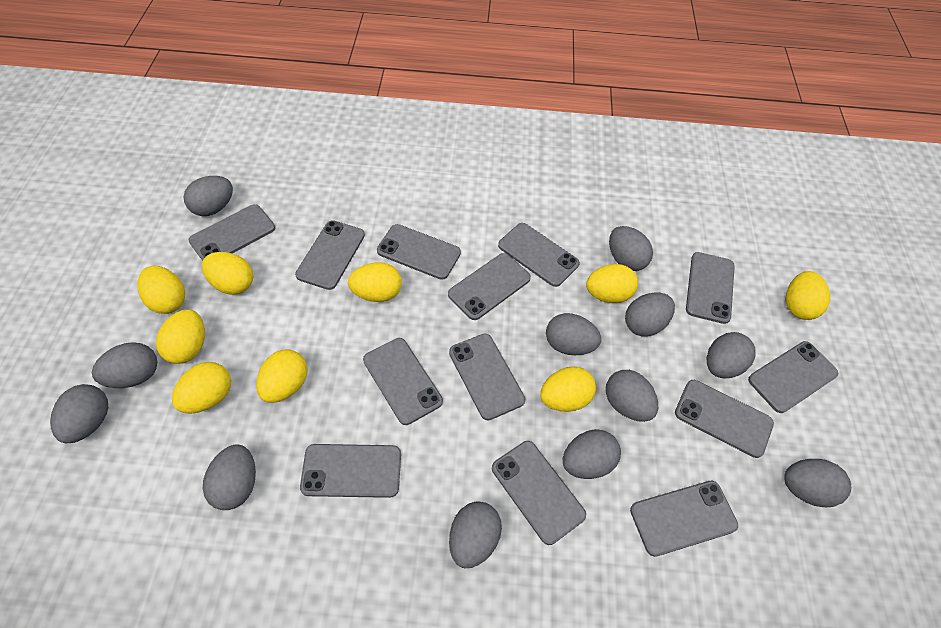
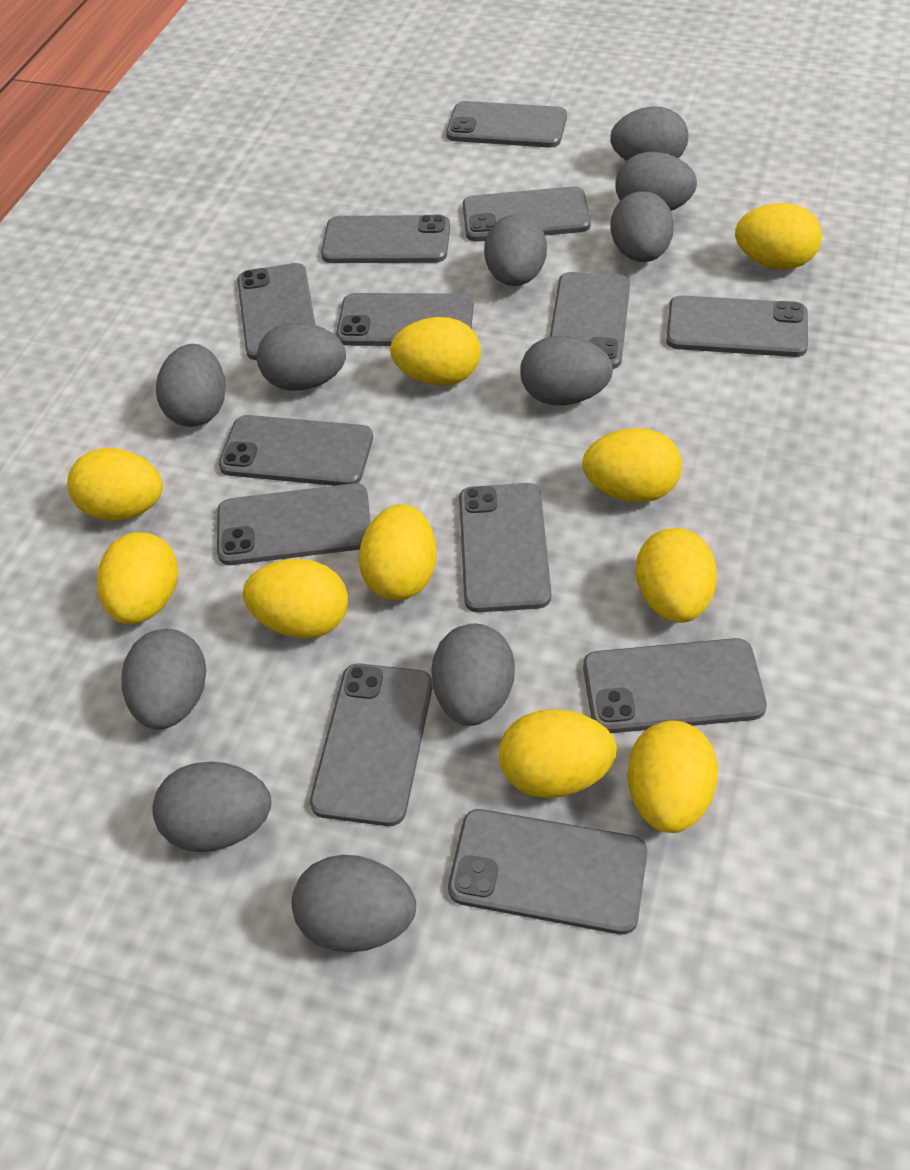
grey egg: 12 -> 11
yellow egg: 9 -> 10

